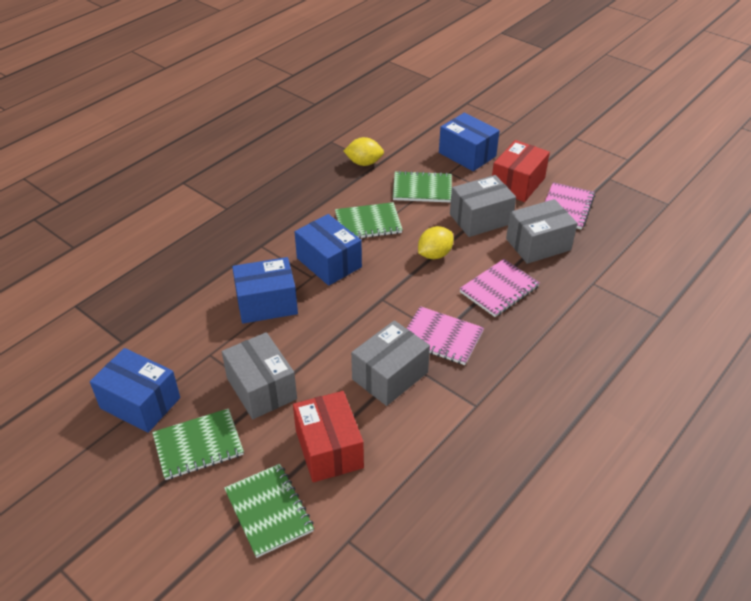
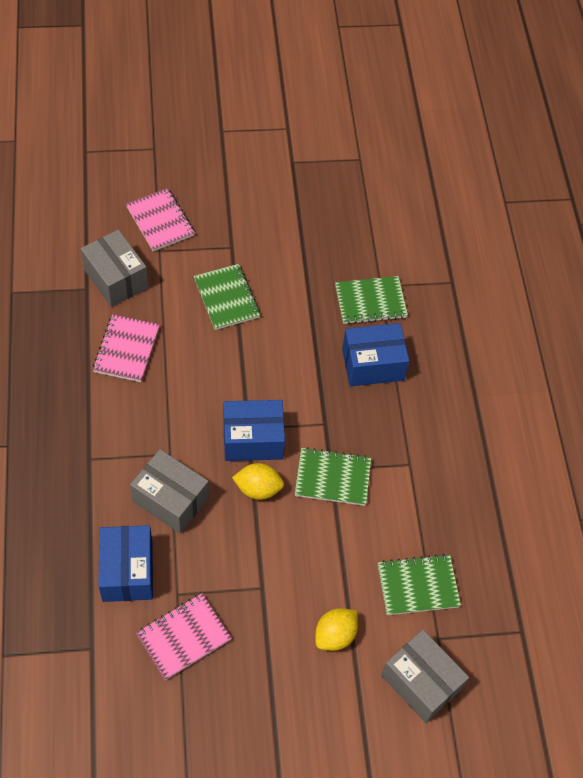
blue box: 4 -> 3
grey box: 4 -> 3
red box: 2 -> 0

